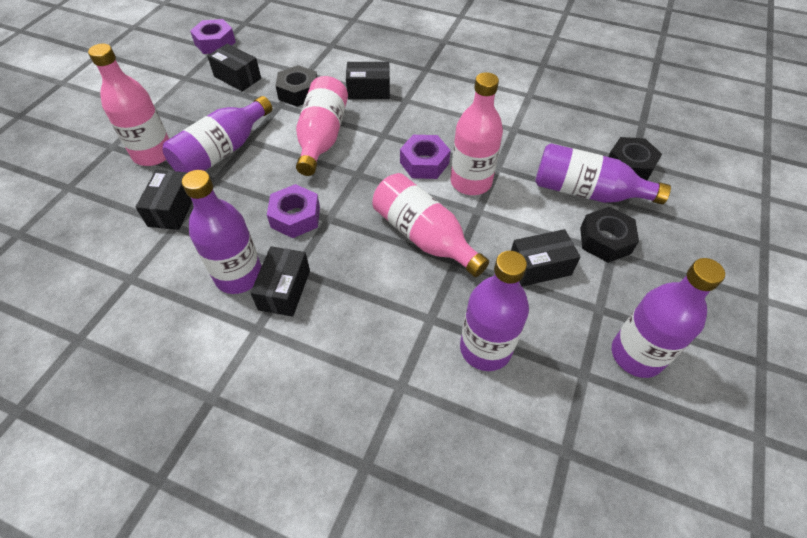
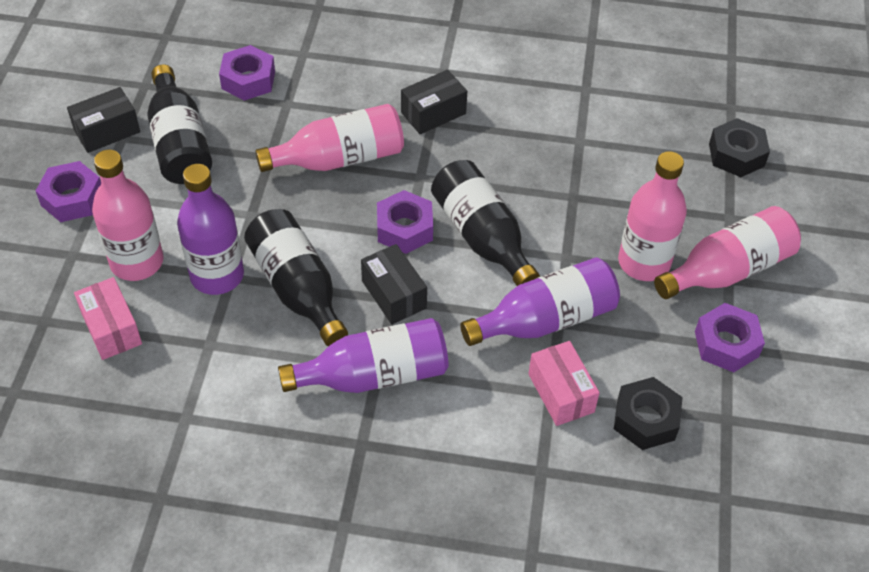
black bottle: 0 -> 3
black box: 5 -> 3
black nut: 3 -> 2
pink box: 0 -> 2
purple bottle: 5 -> 3
purple nut: 3 -> 4

